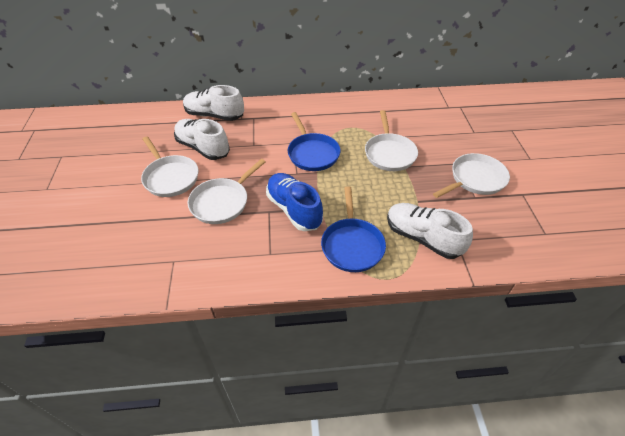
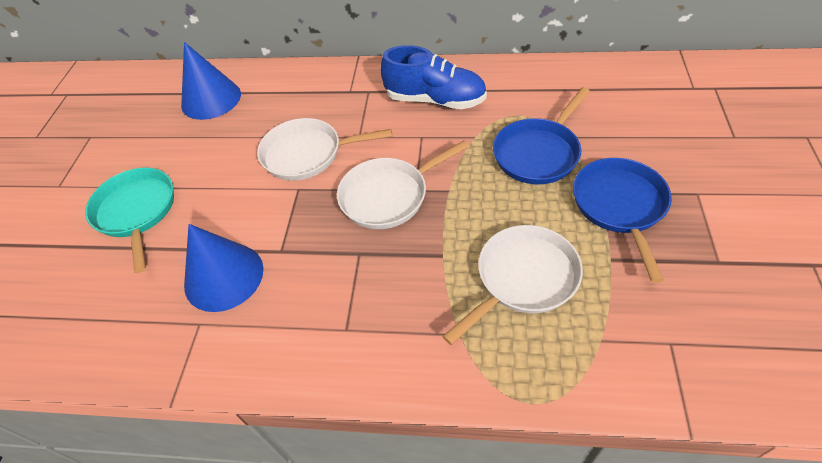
blue cone: 0 -> 2
turquoise pan: 0 -> 1
white pan: 4 -> 3
white shoe: 3 -> 0

